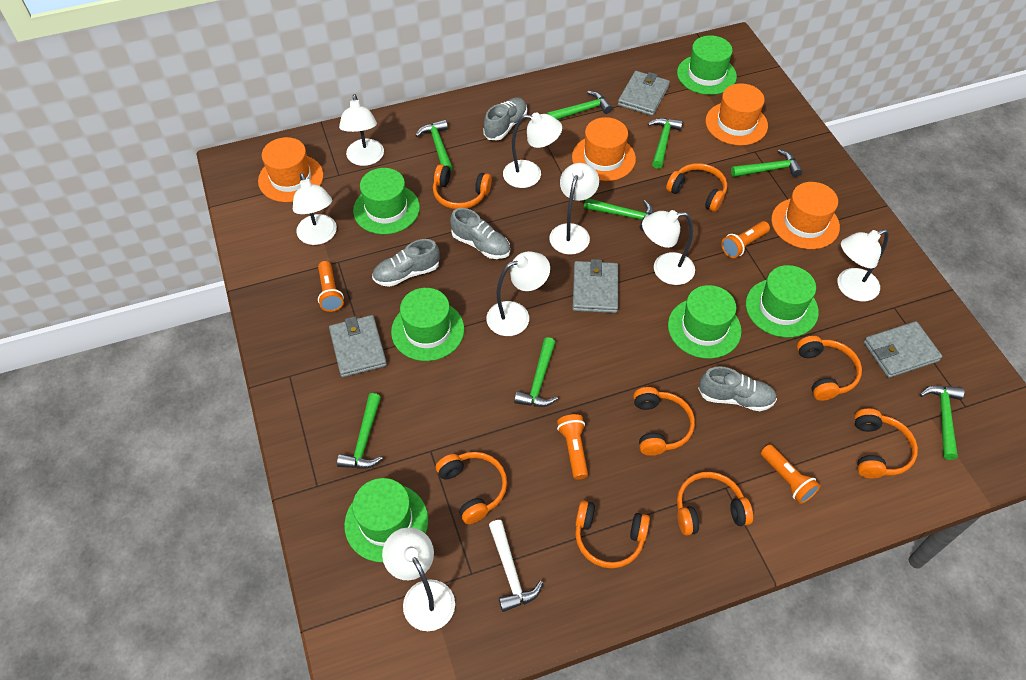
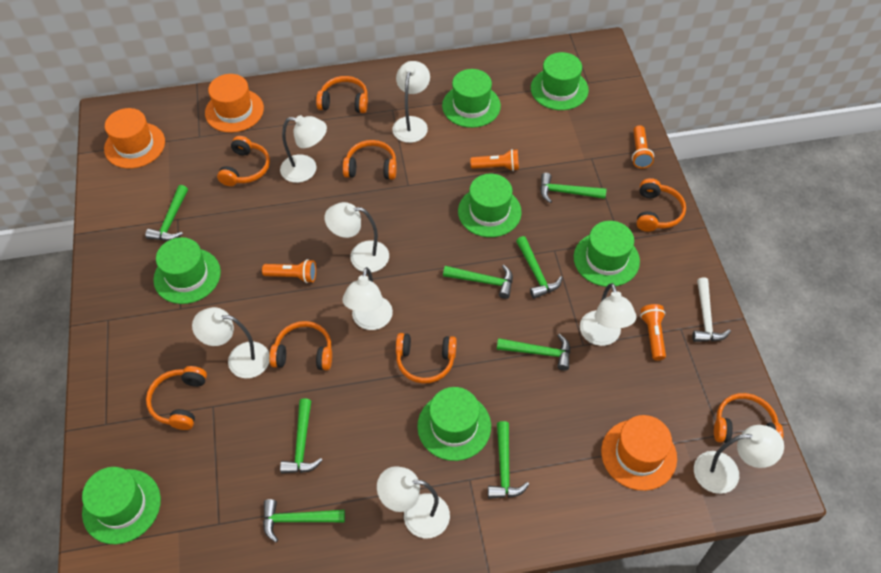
green hat: 6 -> 7
grey shoe: 4 -> 0
grey wallet: 4 -> 0
orange hat: 4 -> 3

